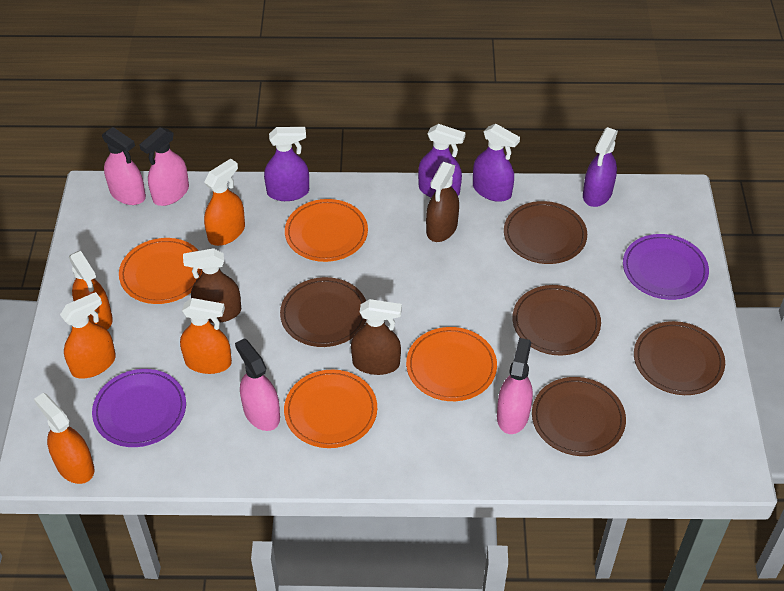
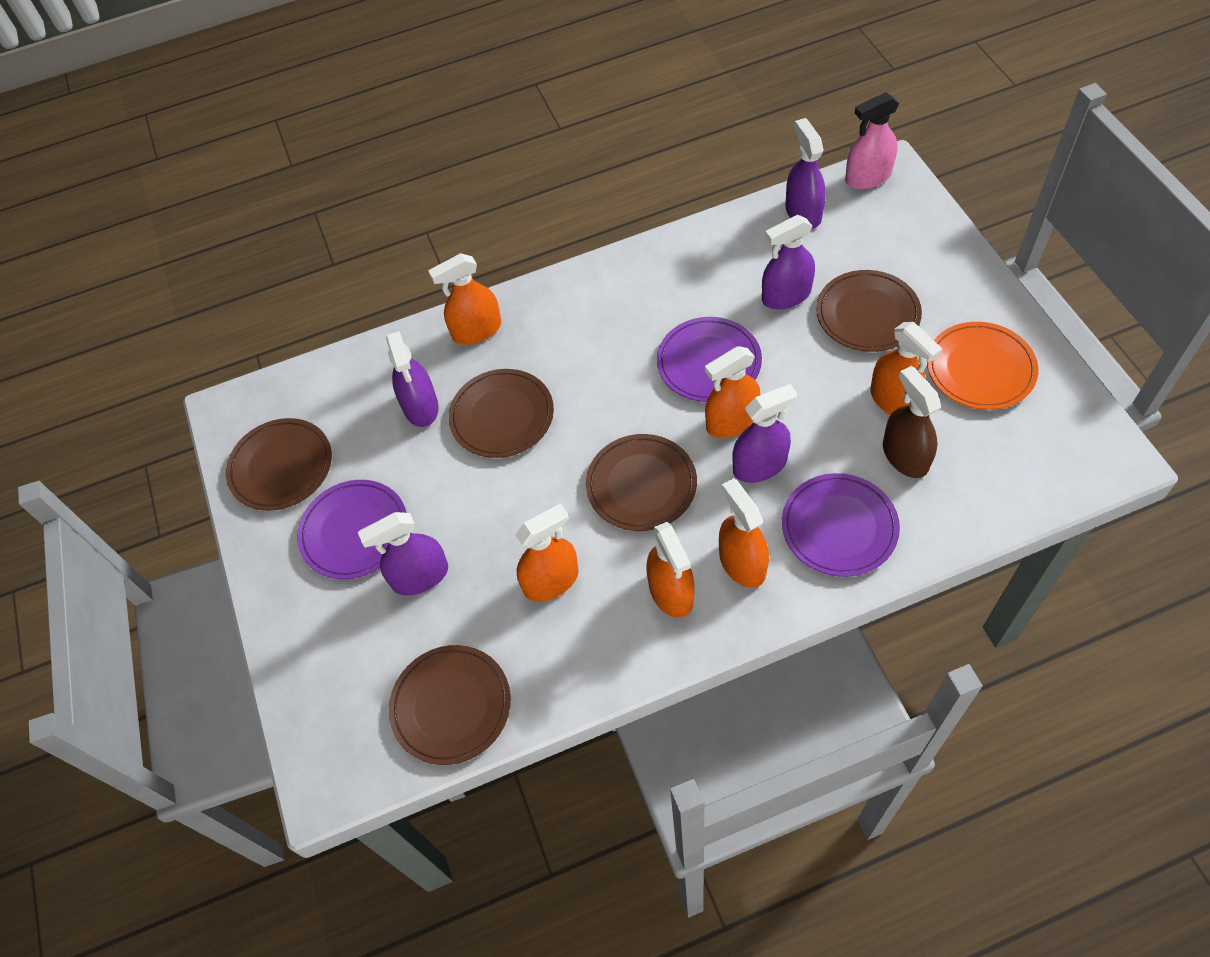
brown spray bottle: 3 -> 1
orange plate: 4 -> 1
orange spray bottle: 5 -> 6
pink spray bottle: 4 -> 1
purple plate: 2 -> 3
purple spray bottle: 4 -> 5

